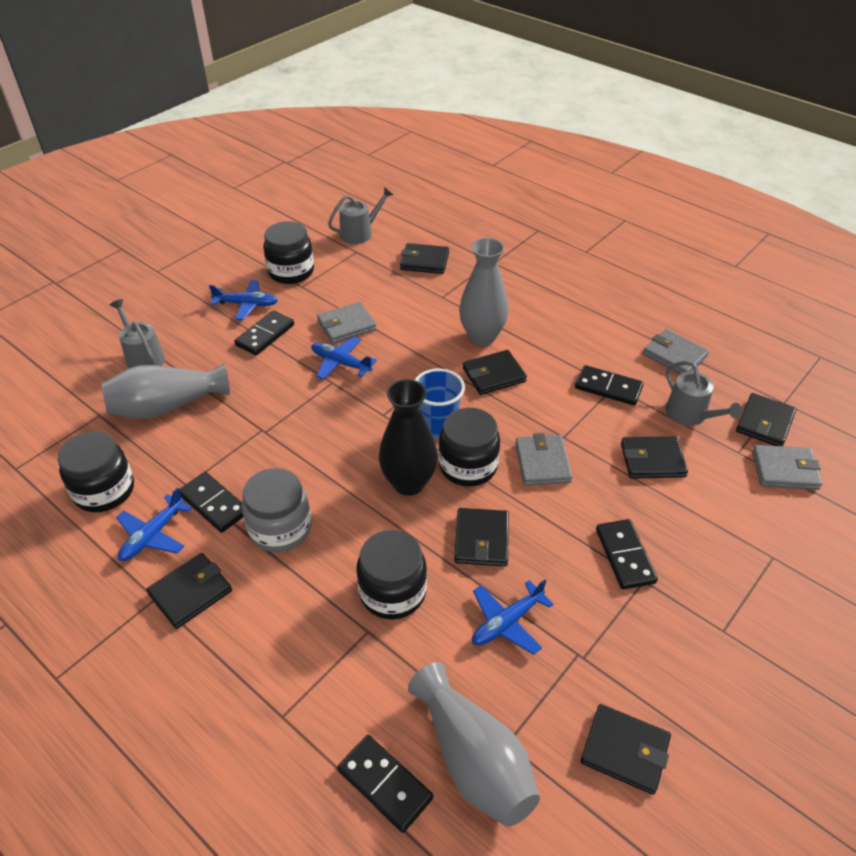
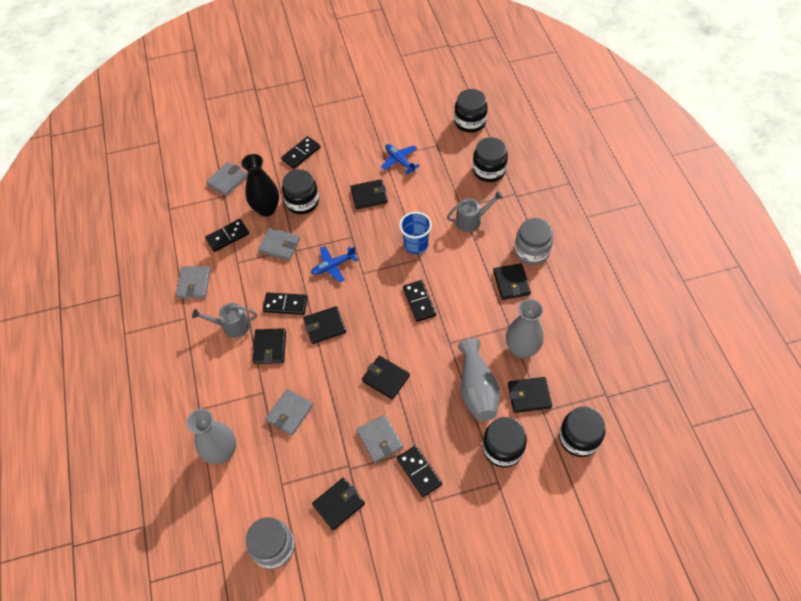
black jar: 4 -> 5
blue plane: 4 -> 2
grey jar: 1 -> 2
grey wallet: 4 -> 5
grey watering can: 3 -> 2

